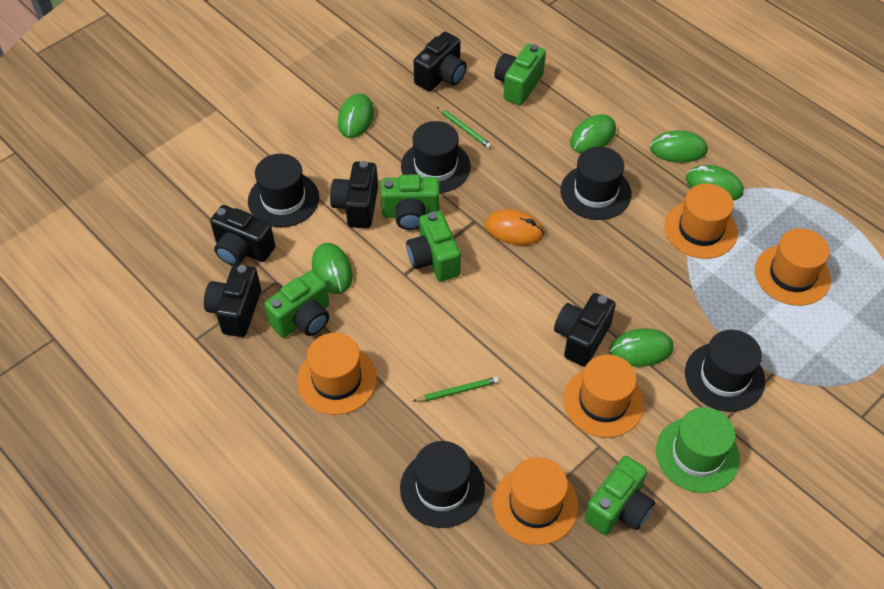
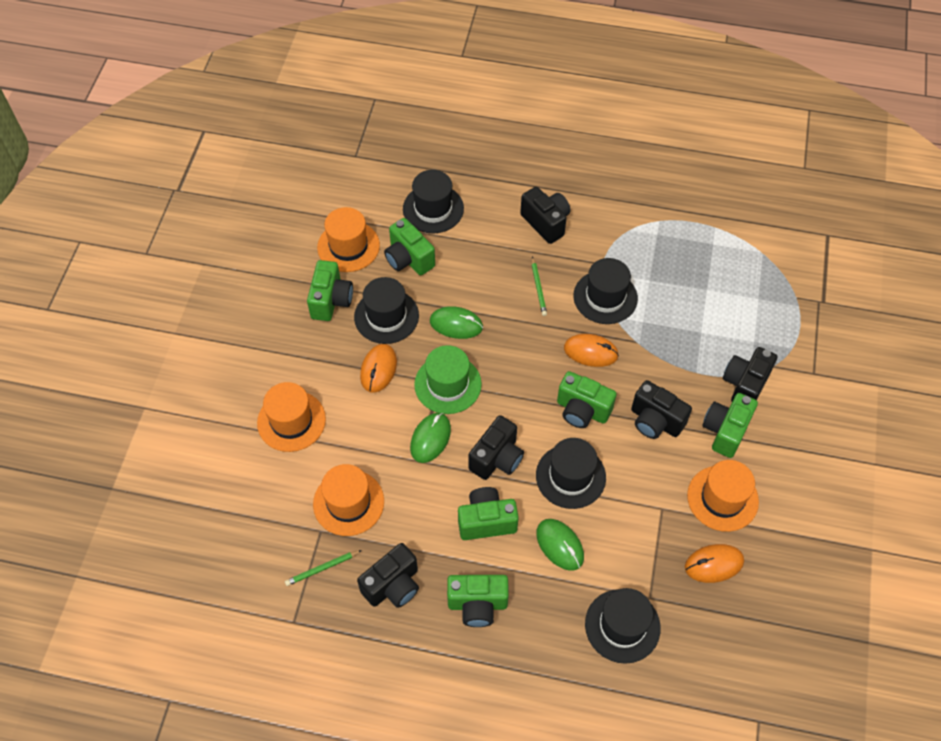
green camera: 5 -> 6
green mouse: 6 -> 3
orange hat: 5 -> 4
orange mouse: 1 -> 3

